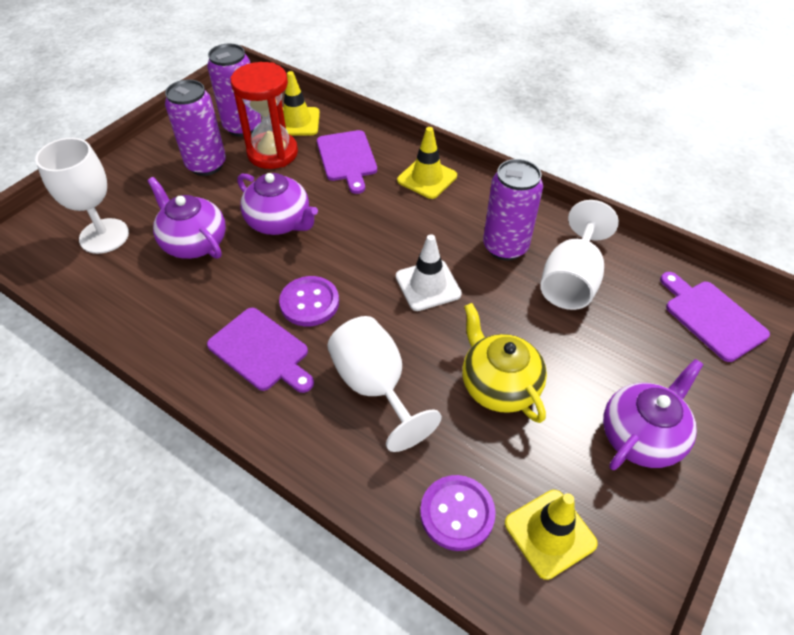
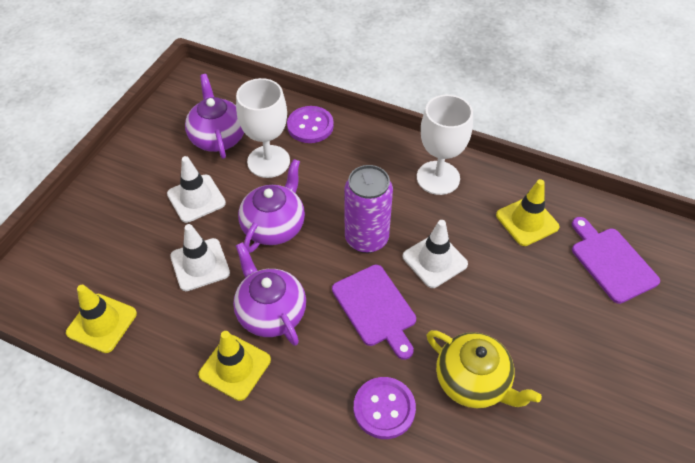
purple can: 3 -> 1
purple cutting board: 3 -> 2
red hourglass: 1 -> 0
white goblet: 3 -> 2
white traffic cone: 1 -> 3

